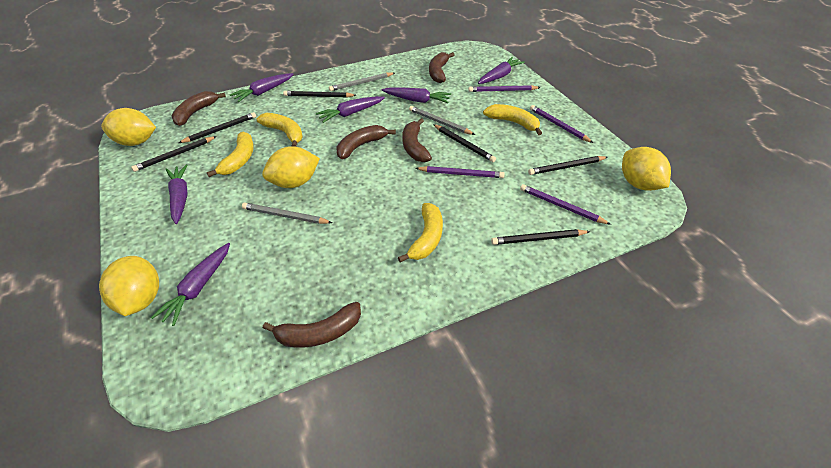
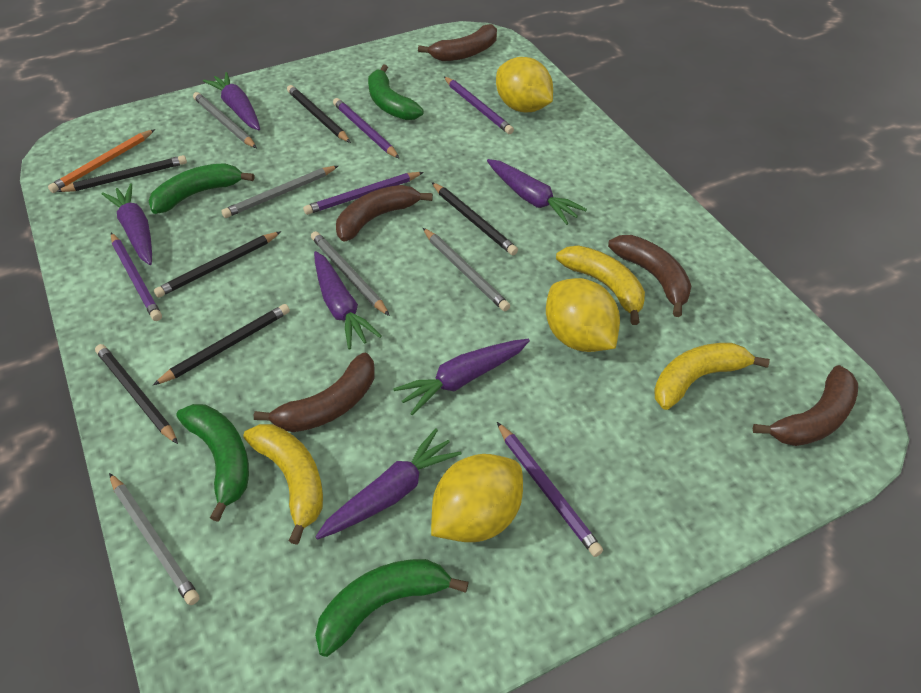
green banana: 0 -> 4
grey pencil: 3 -> 5
orange pencil: 0 -> 1
purple pencil: 4 -> 5
yellow banana: 4 -> 3
yellow lemon: 4 -> 3

